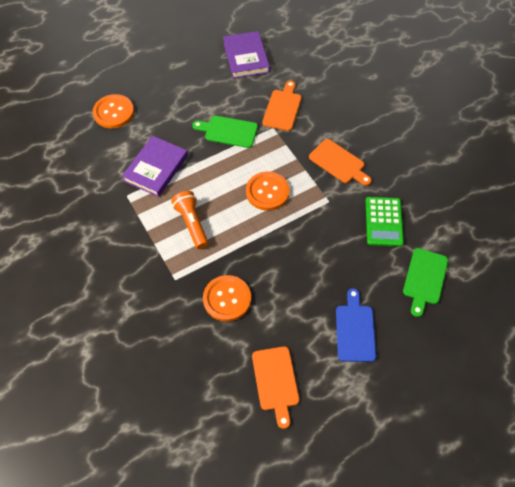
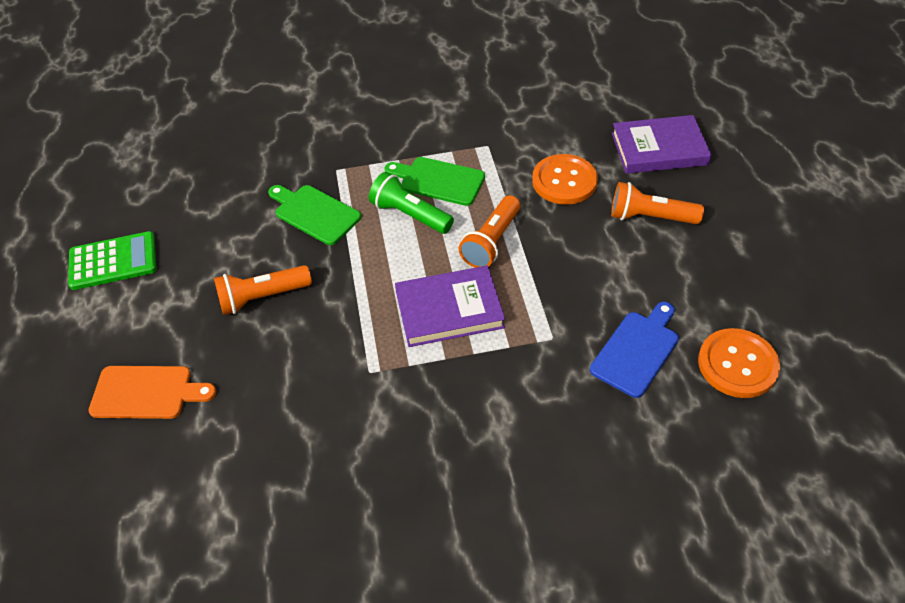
green flashlight: 0 -> 1
orange button: 3 -> 2
orange cutting board: 3 -> 1
orange flashlight: 1 -> 3

